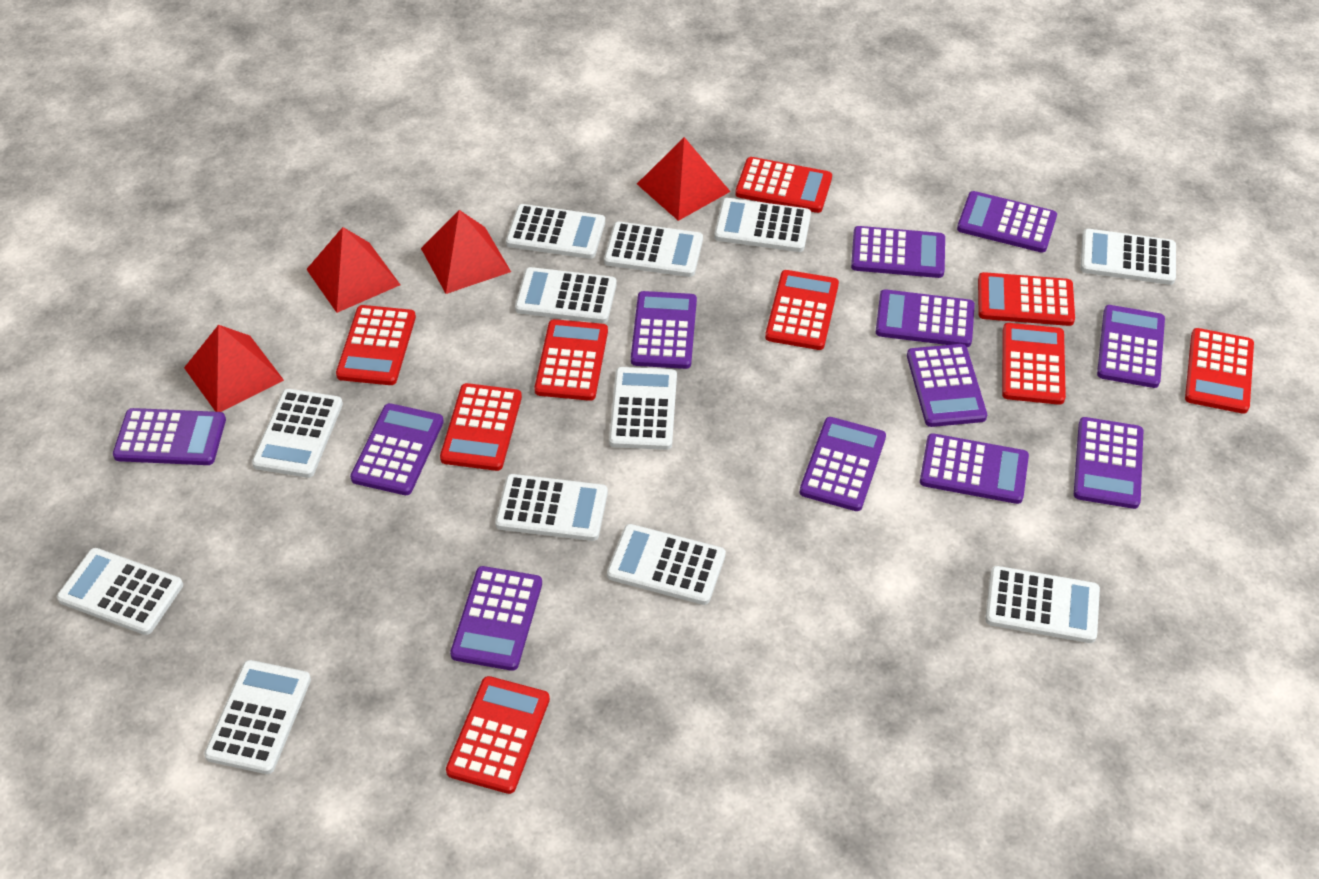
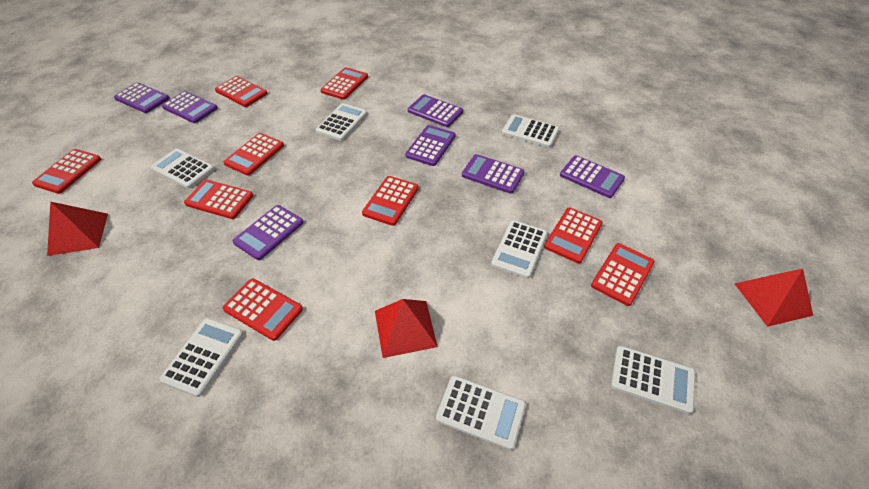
purple calculator: 12 -> 7
red pyramid: 4 -> 3
white calculator: 12 -> 7

